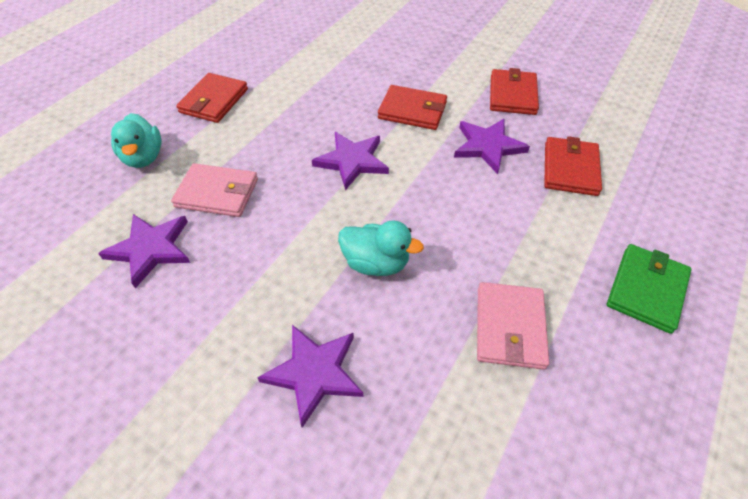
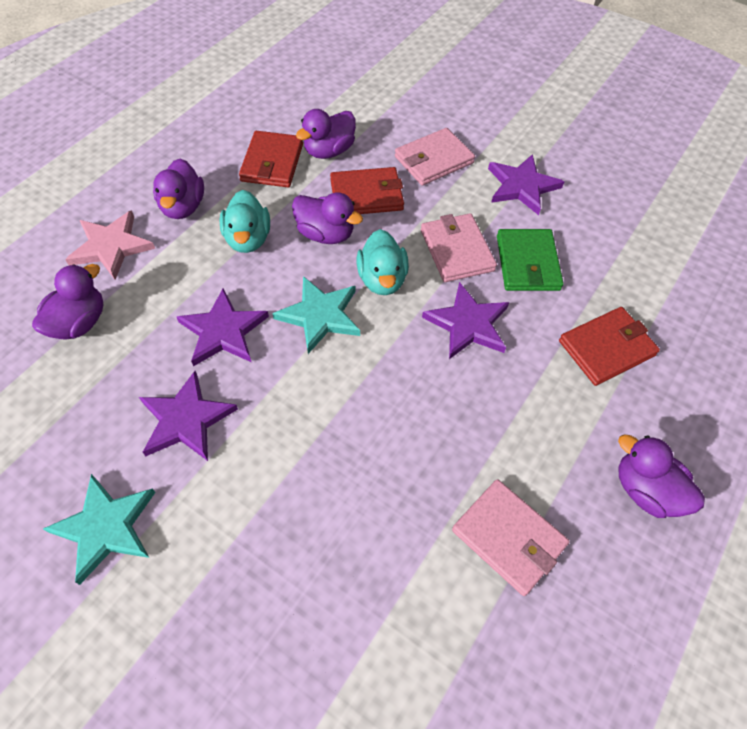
pink star: 0 -> 1
pink wallet: 2 -> 3
purple duck: 0 -> 5
red wallet: 4 -> 3
turquoise star: 0 -> 2

